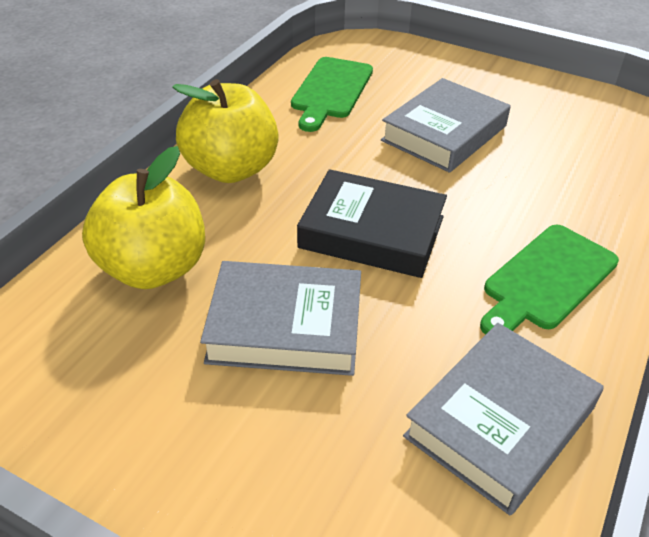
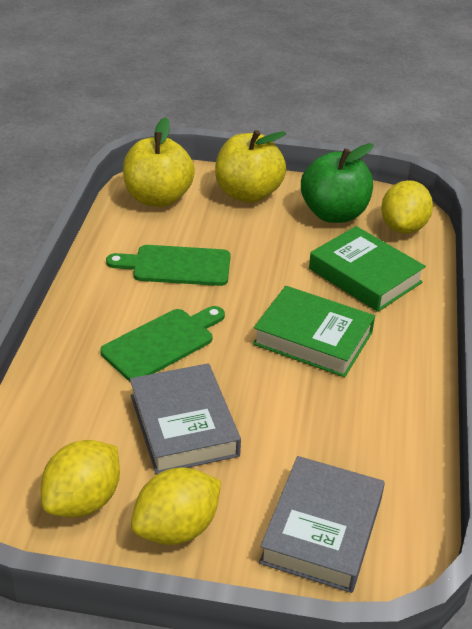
black book: 1 -> 0
green apple: 0 -> 1
green book: 0 -> 2
grey book: 3 -> 2
yellow lemon: 0 -> 3

